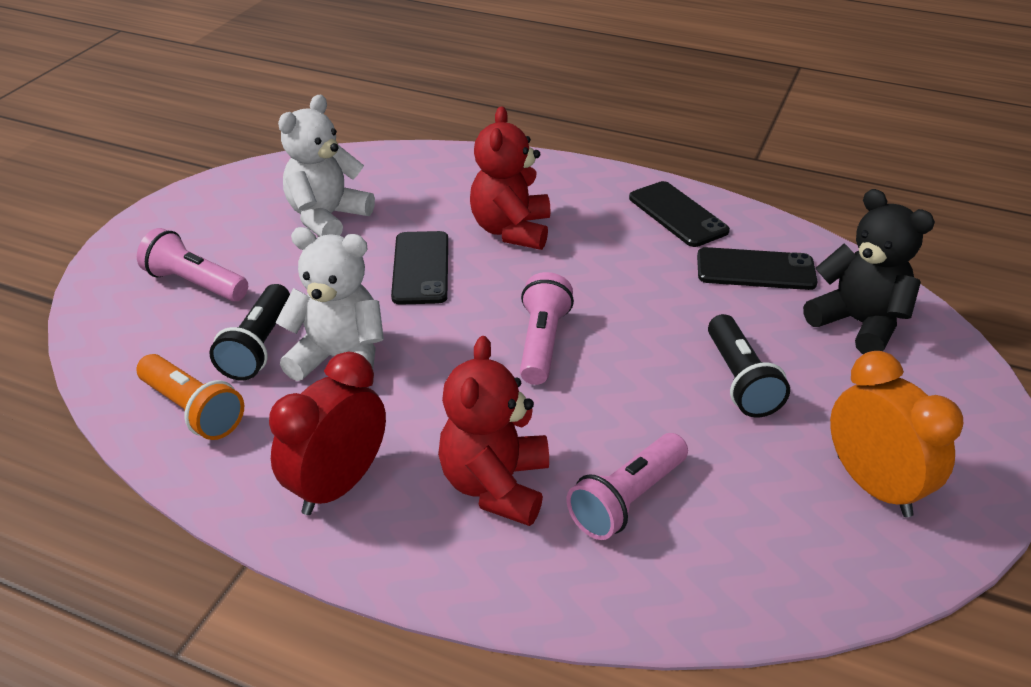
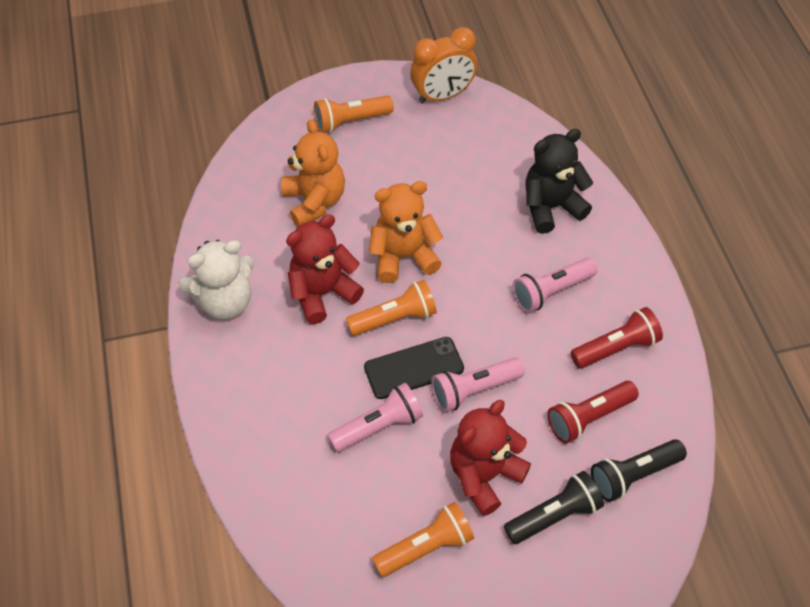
black phone: 3 -> 1
orange flashlight: 1 -> 3
orange teddy bear: 0 -> 2
red clock: 1 -> 0
red flashlight: 0 -> 2
white teddy bear: 2 -> 1

